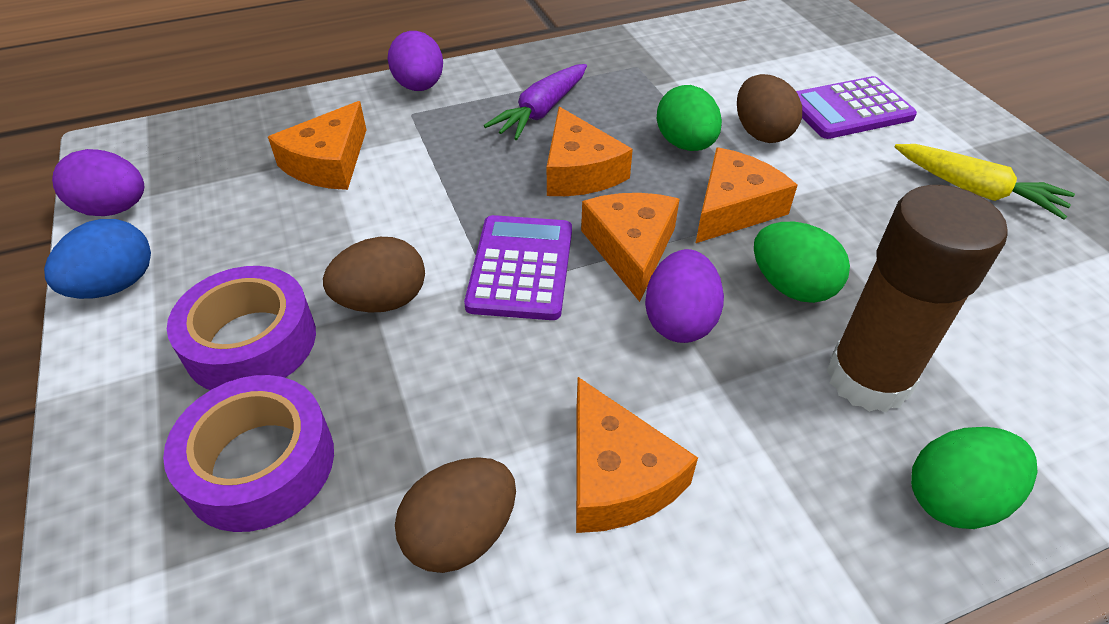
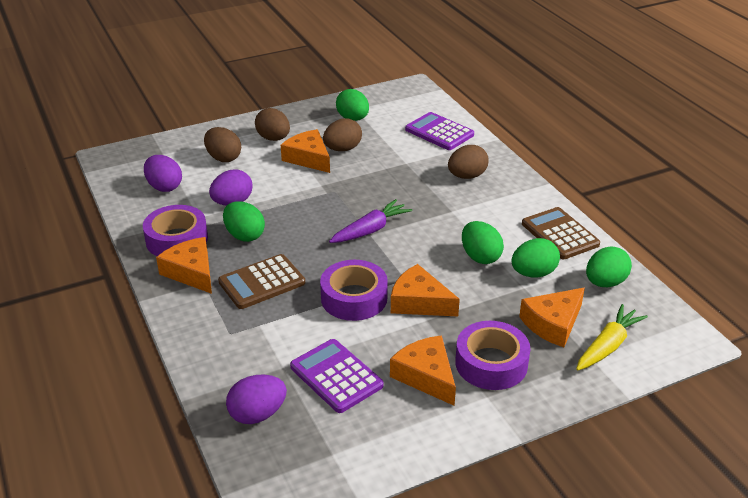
blue egg: 1 -> 0
brown calculator: 0 -> 2
brown egg: 3 -> 4
brown glue stick: 1 -> 0
green egg: 3 -> 5
purple tape: 2 -> 3

